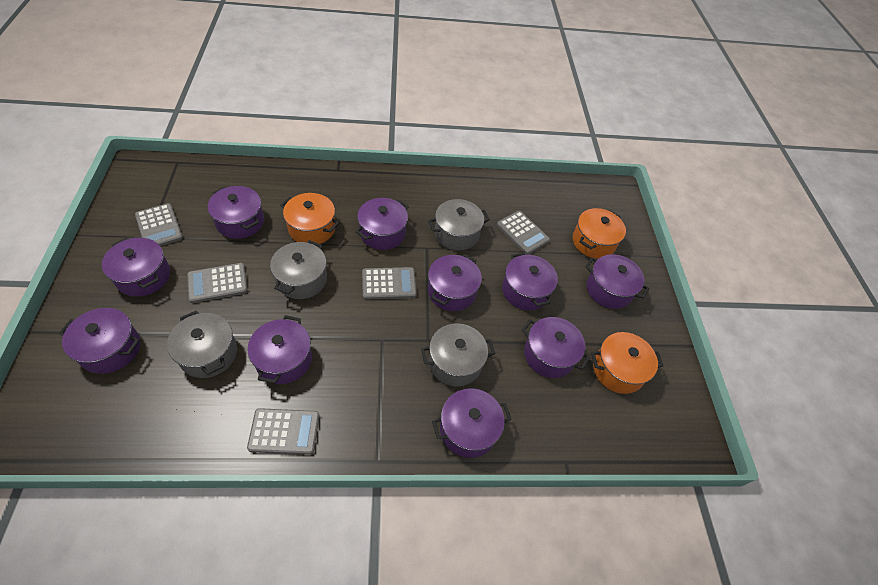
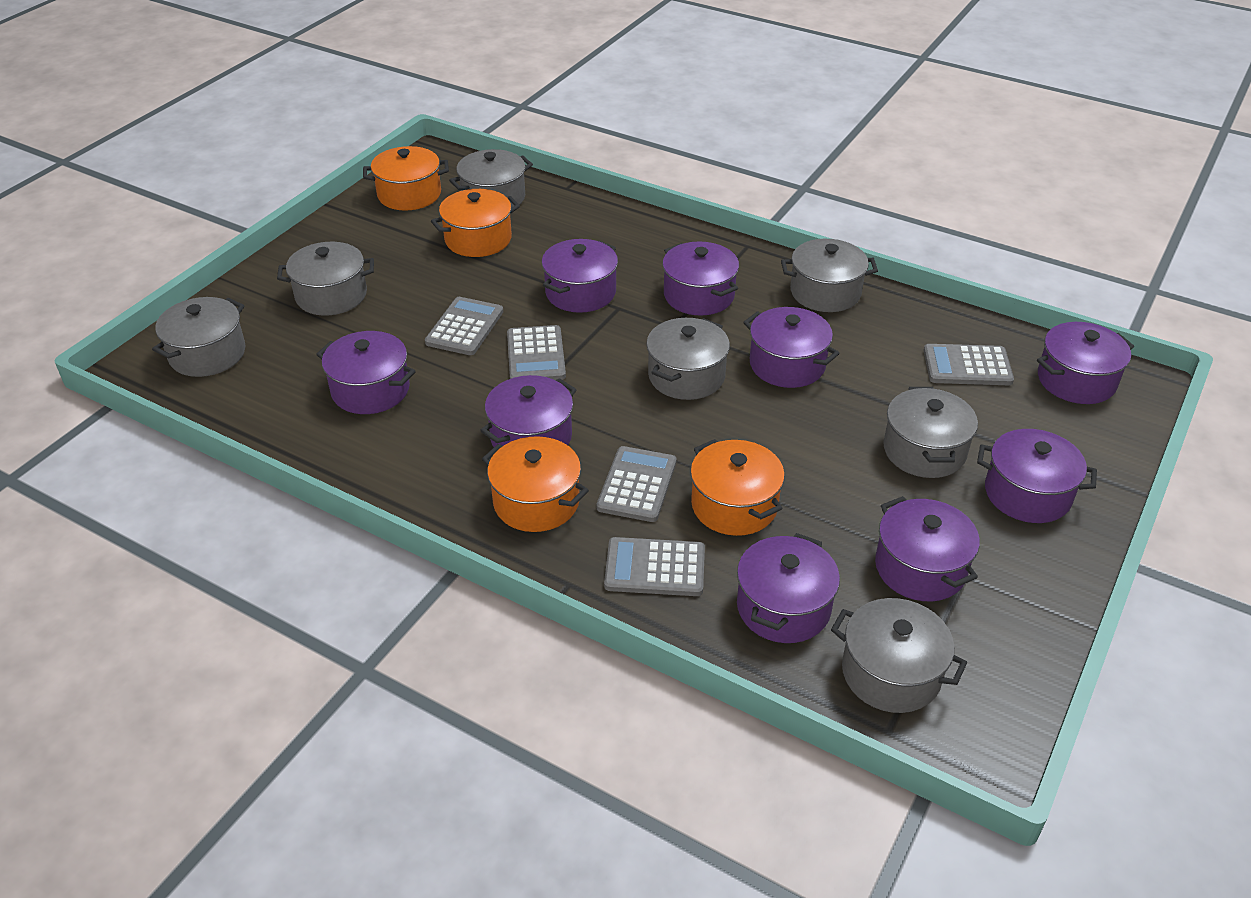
grey pot: 4 -> 7
orange pot: 3 -> 4
purple pot: 10 -> 9

